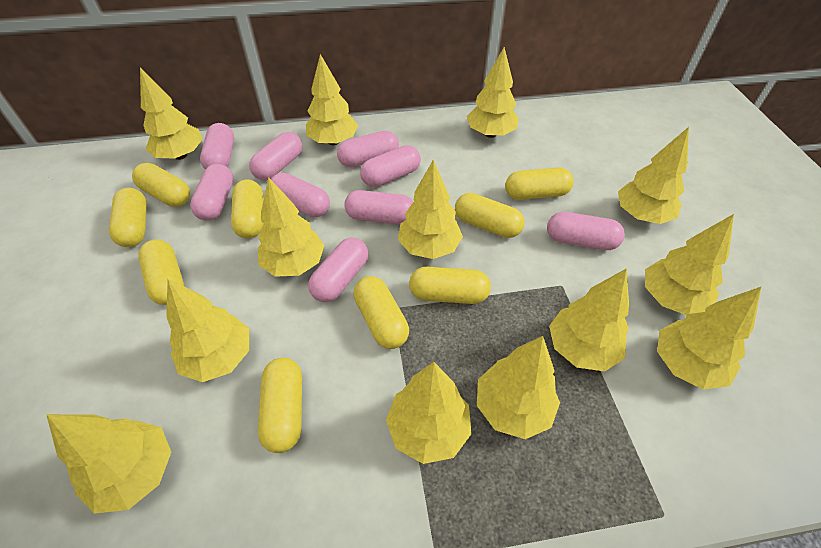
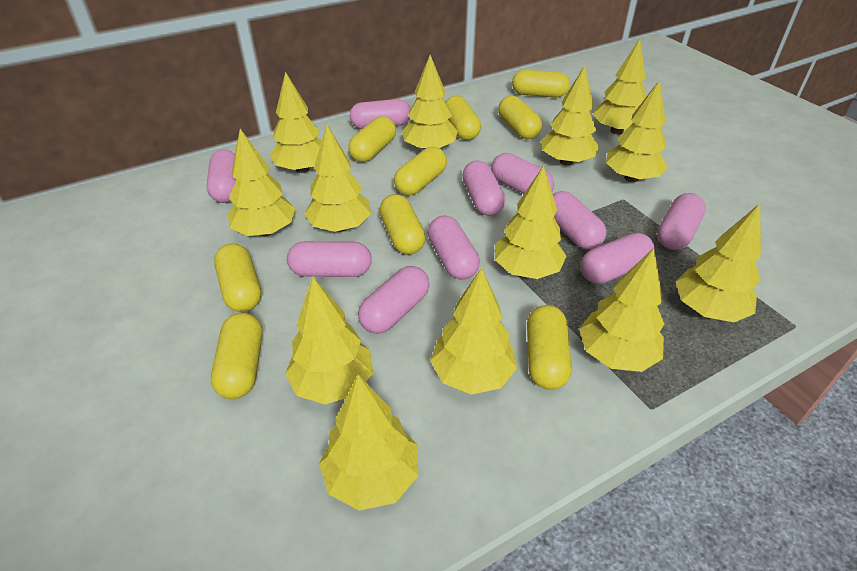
pink capsule: 9 -> 10

